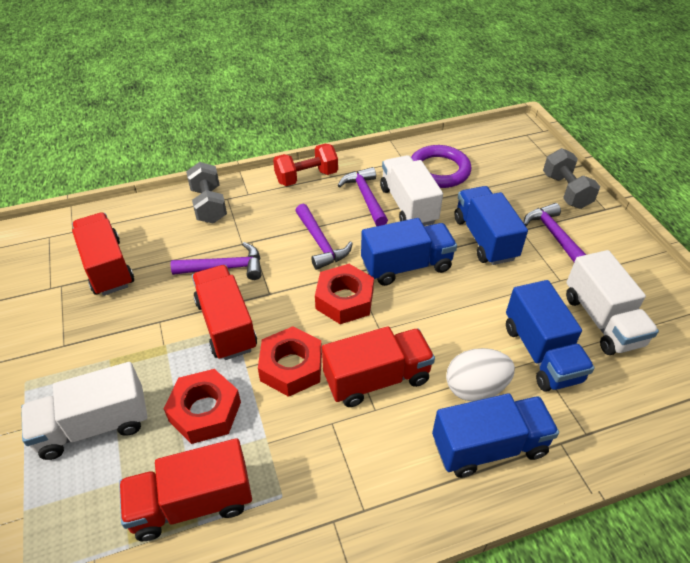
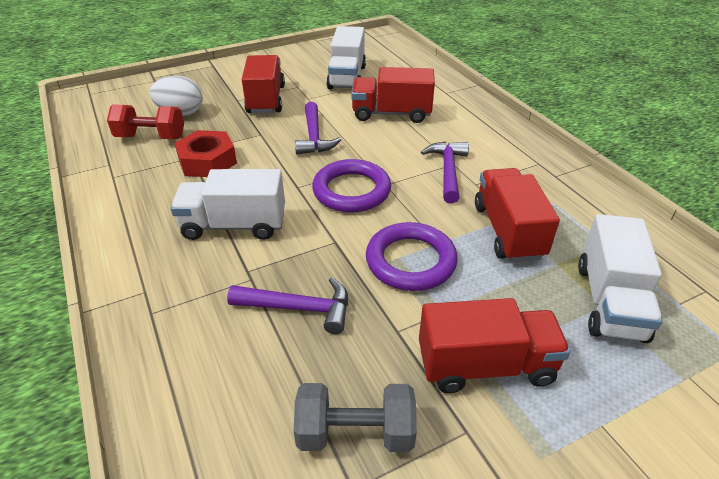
blue truck: 4 -> 0
grey dumbbell: 2 -> 1
purple hammer: 4 -> 3
purple ring: 1 -> 2
red nut: 3 -> 1

